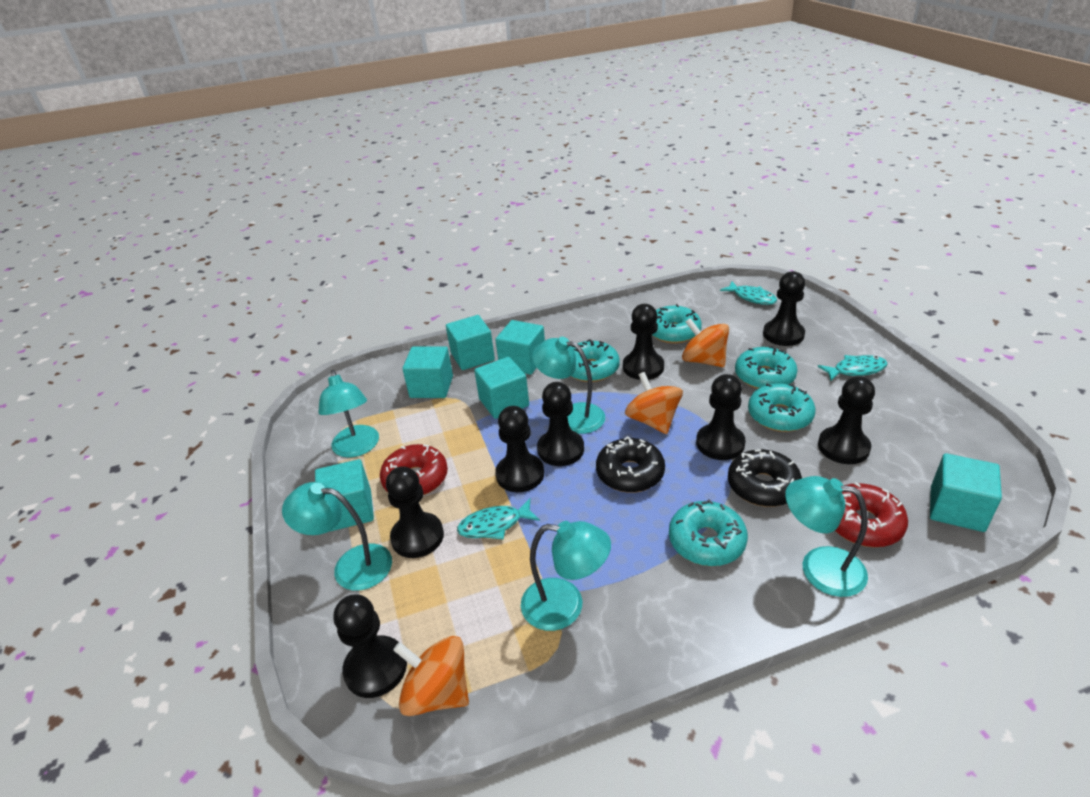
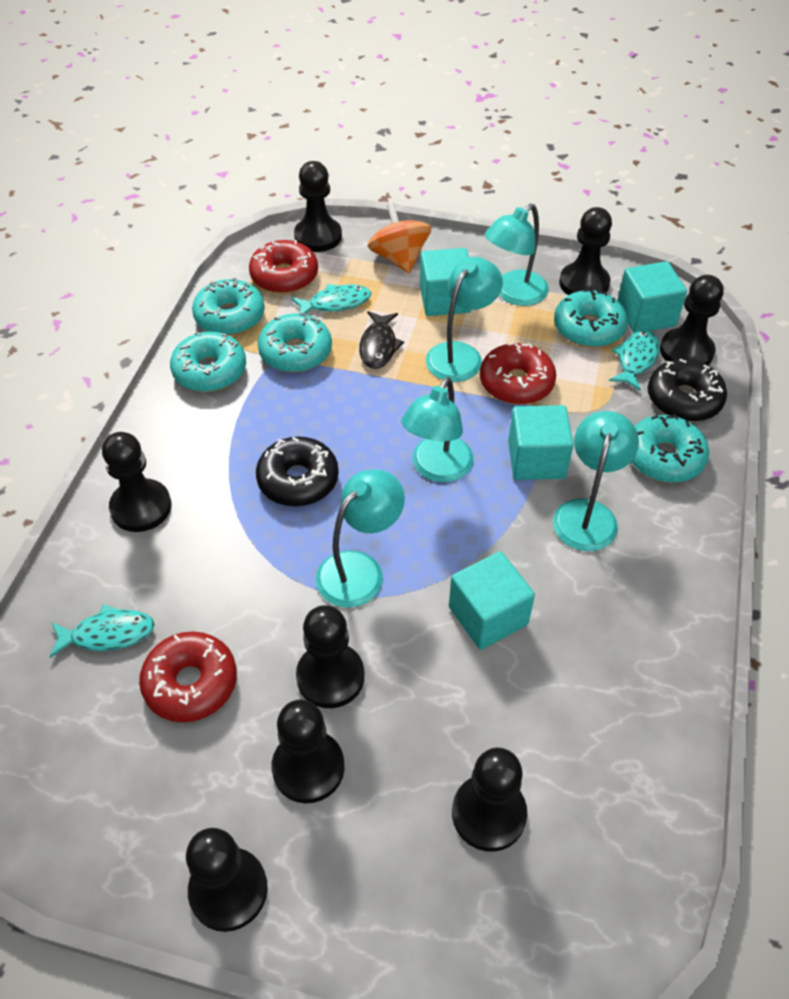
black fish: 0 -> 1
orange spinning top: 3 -> 1
red donut: 2 -> 3
turquoise cube: 6 -> 4

